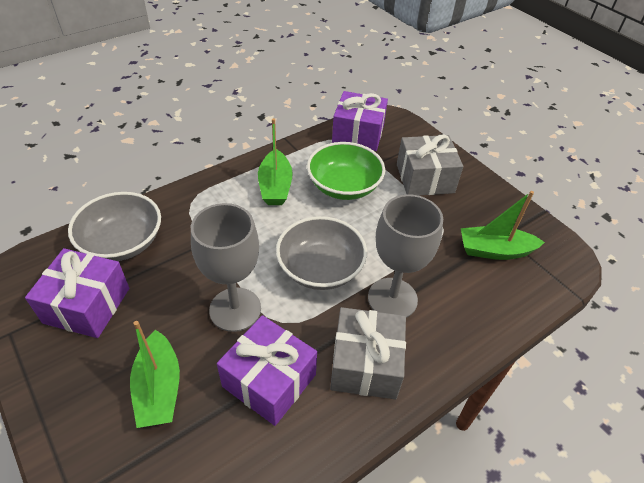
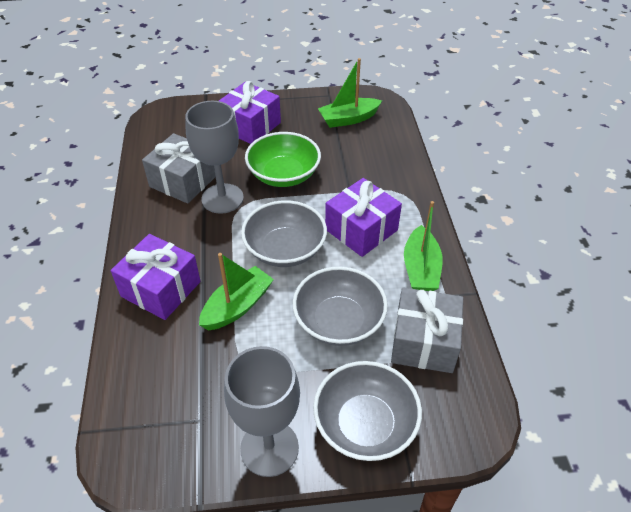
grey bowl: 2 -> 3

